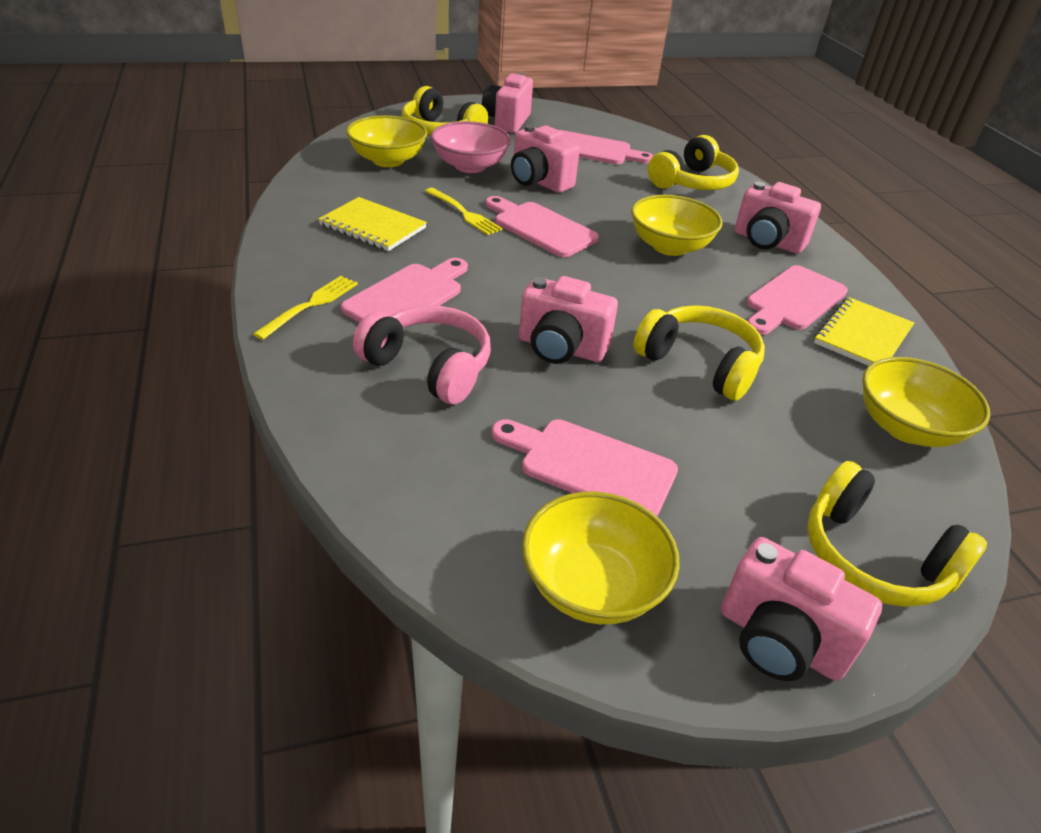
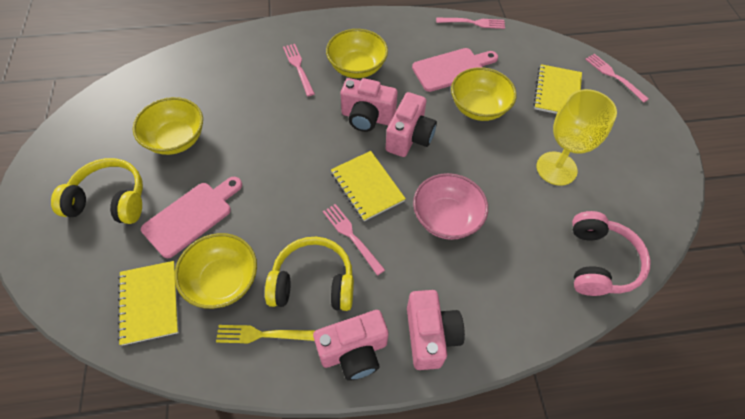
pink camera: 5 -> 4
pink cutting board: 5 -> 2
pink fork: 0 -> 4
yellow fork: 2 -> 1
yellow goblet: 0 -> 1
yellow headphones: 4 -> 2
yellow notebook: 2 -> 3

